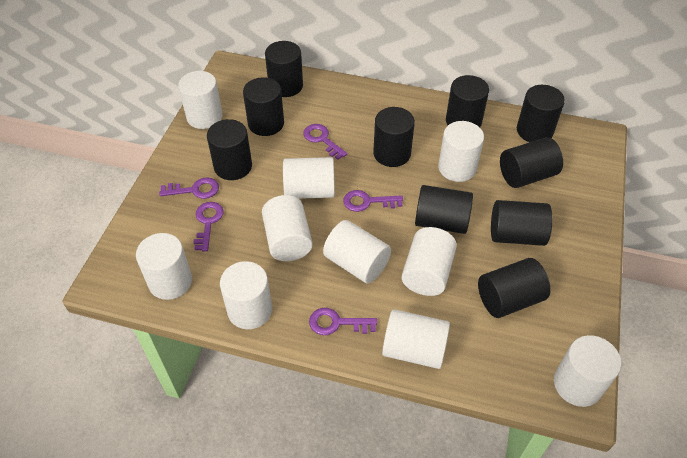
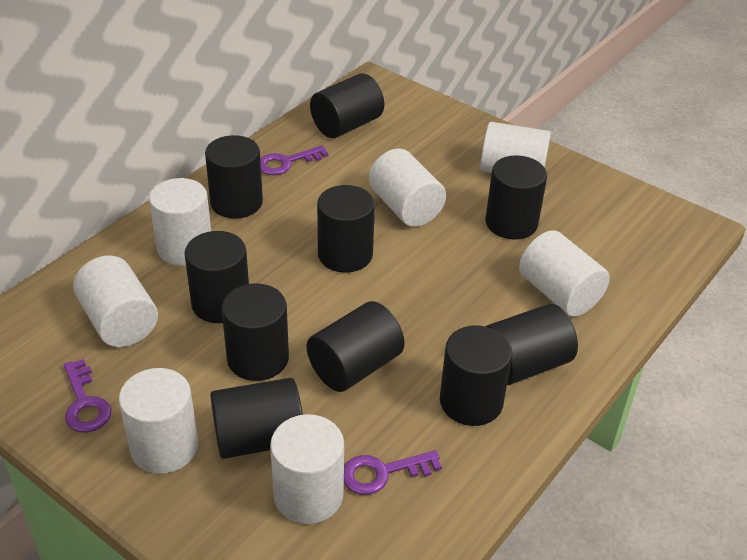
purple key: 5 -> 3
white cylinder: 10 -> 7

